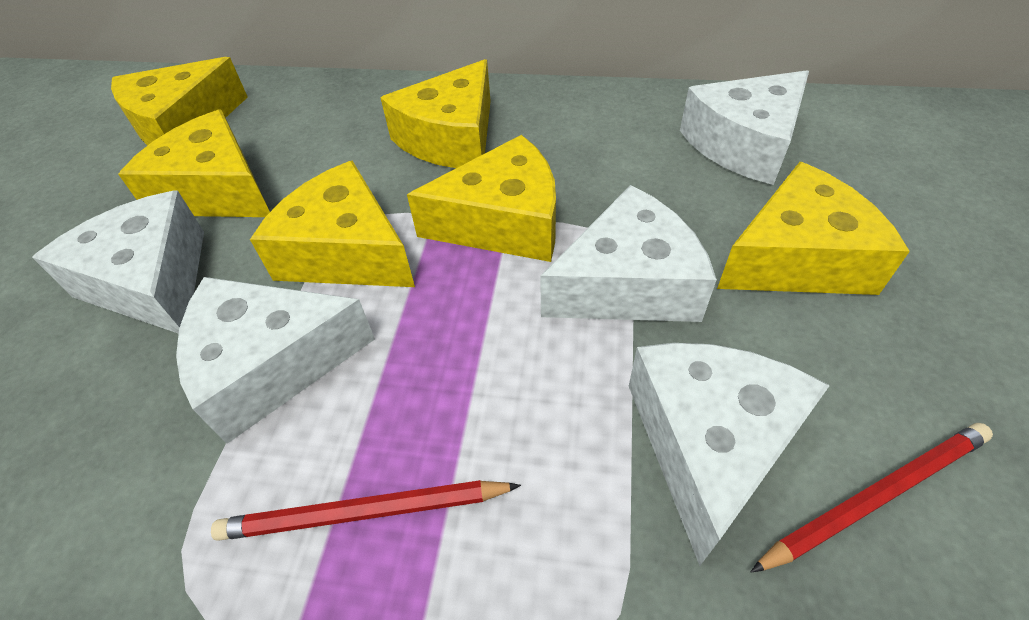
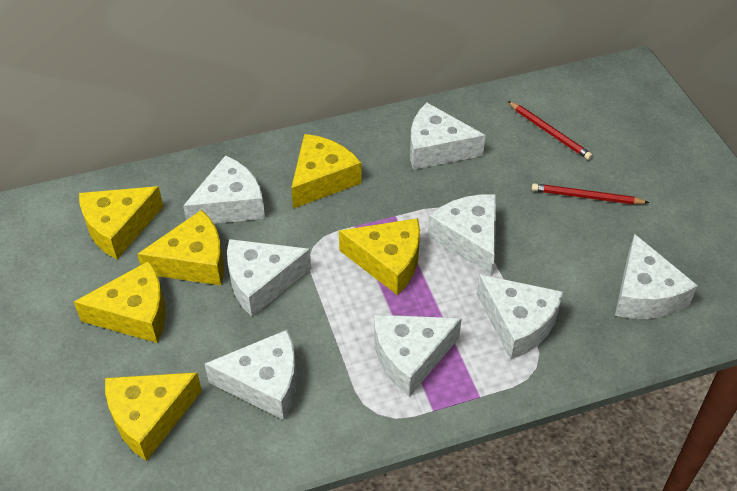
white cheese: 5 -> 8

